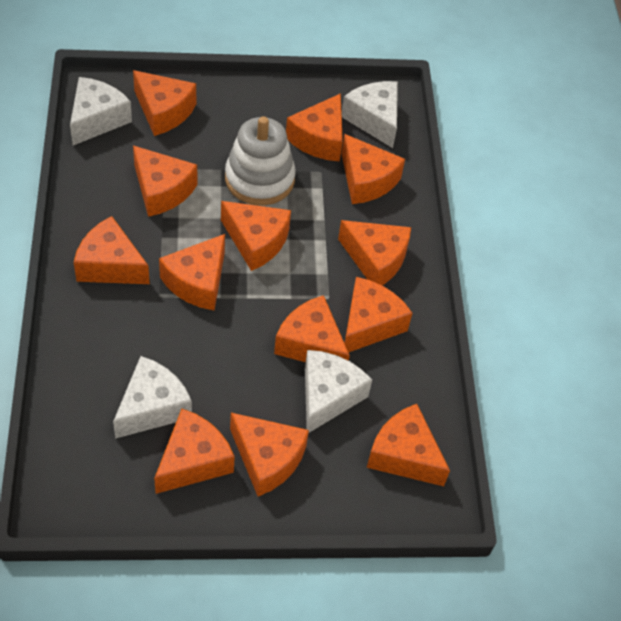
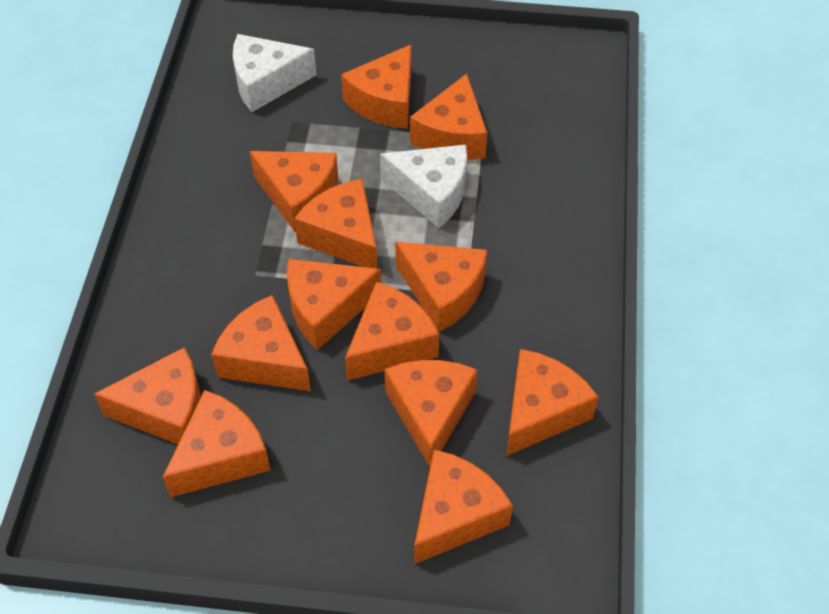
white cheese: 4 -> 2
white stacking toy: 1 -> 0

